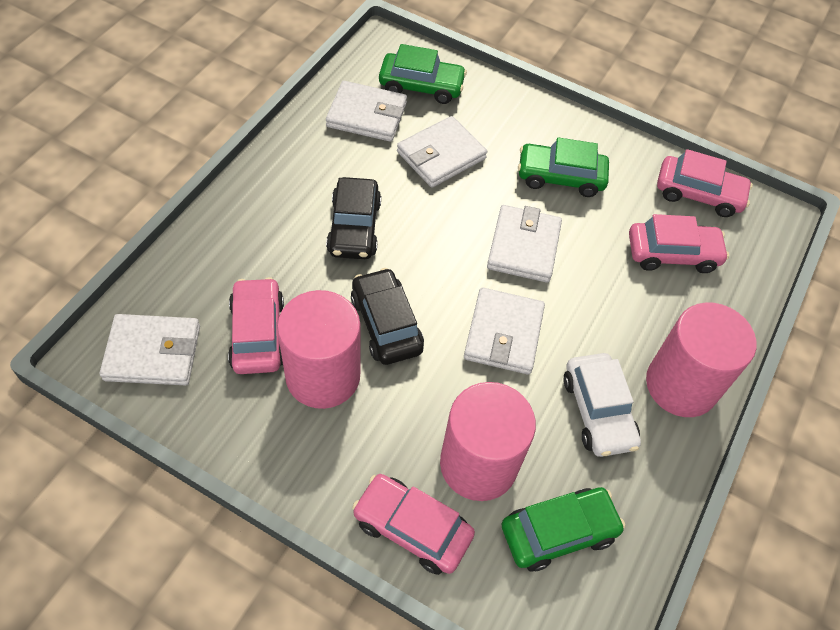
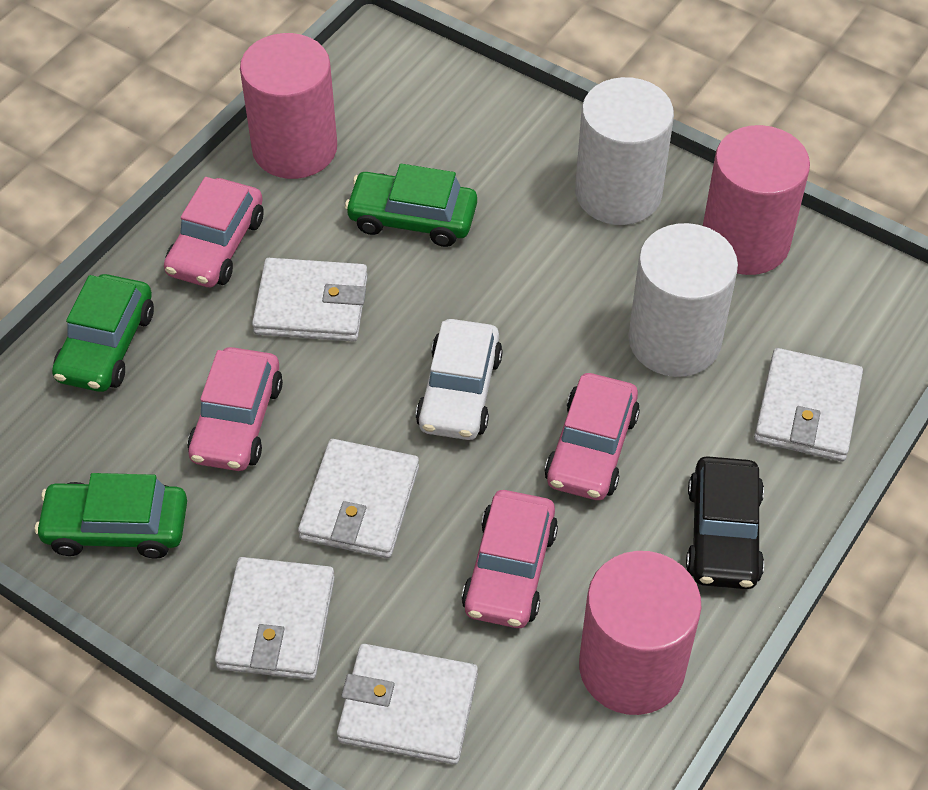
black car: 2 -> 1
white cylinder: 0 -> 2

